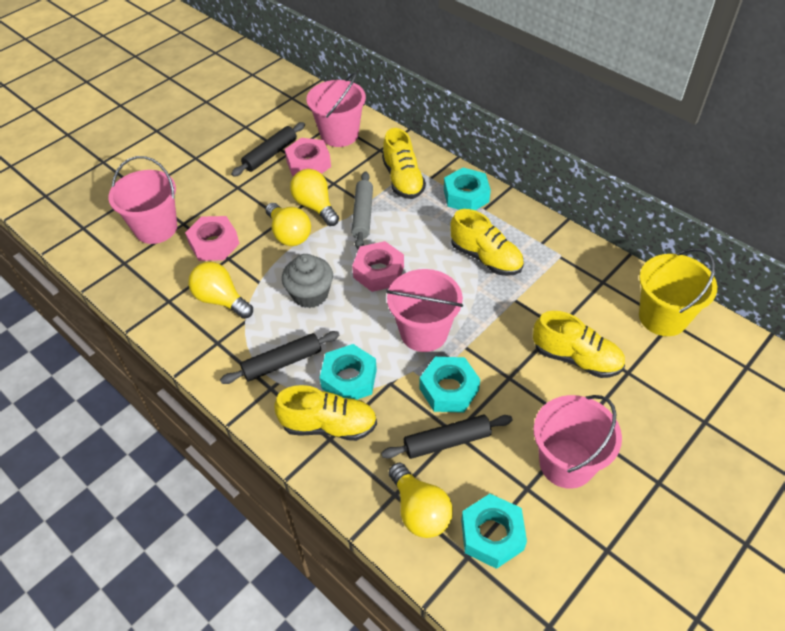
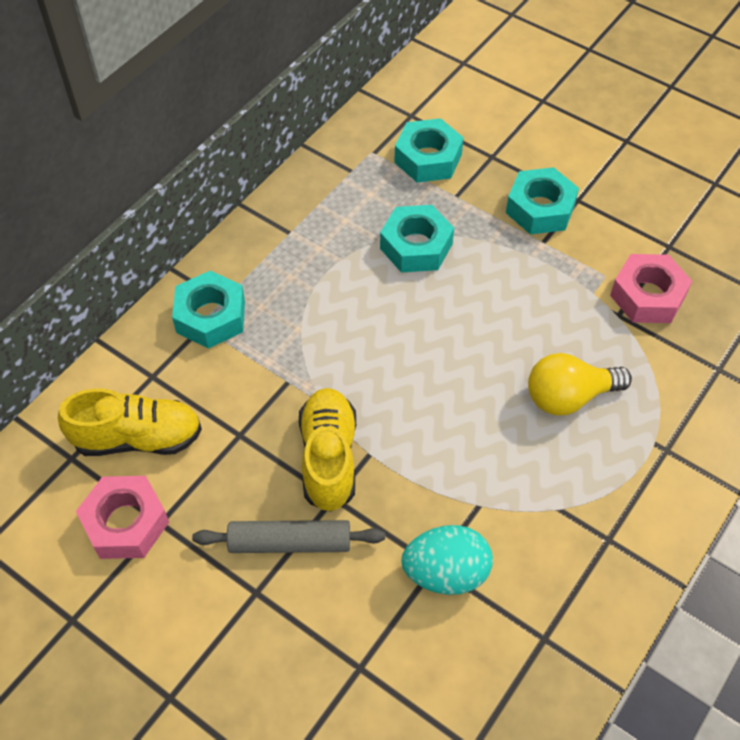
black rolling pin: 3 -> 0
grey cupcake: 1 -> 0
pink bucket: 4 -> 0
pink nut: 3 -> 2
turquoise egg: 0 -> 1
yellow bucket: 1 -> 0
yellow light bulb: 4 -> 1
yellow shoe: 4 -> 2

